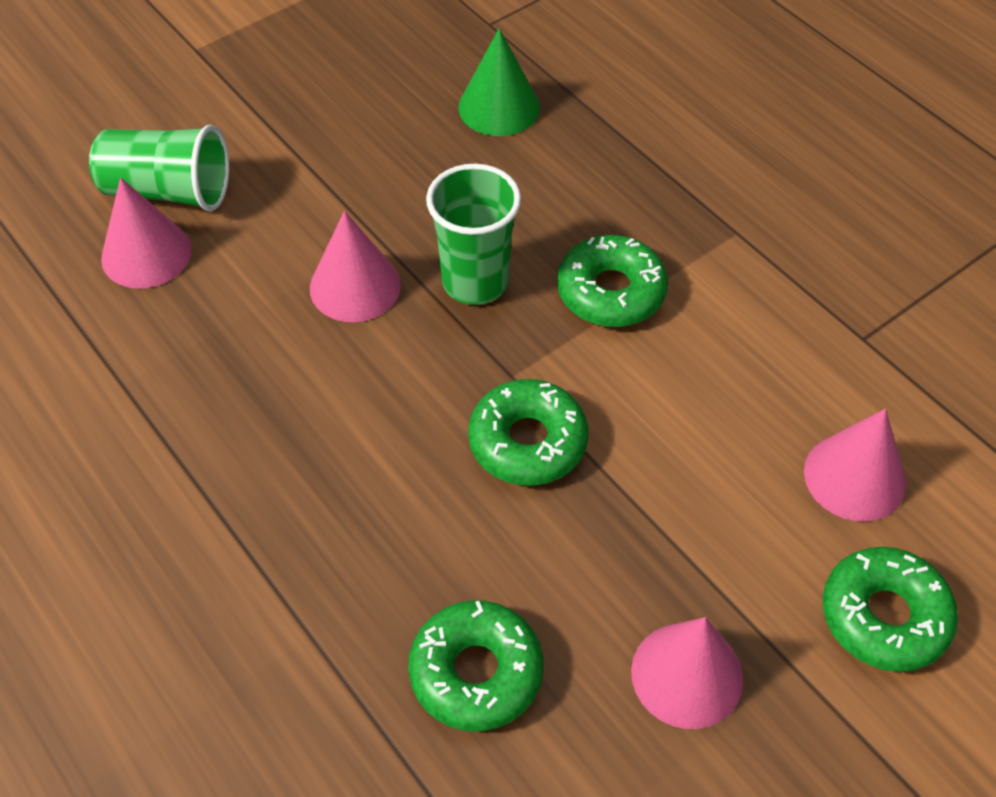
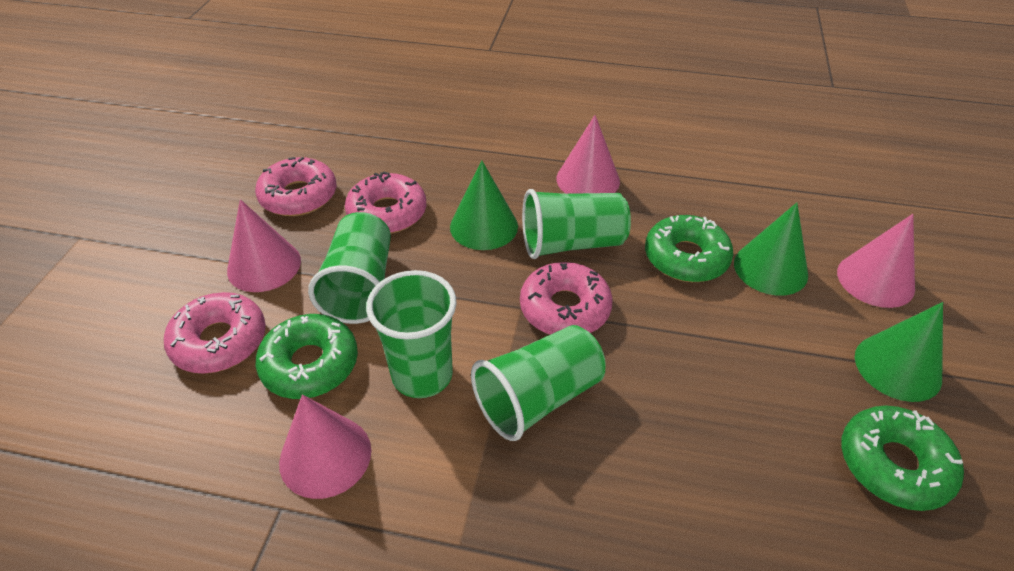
green cone: 1 -> 3
green cup: 2 -> 4
green donut: 4 -> 3
pink donut: 0 -> 4

